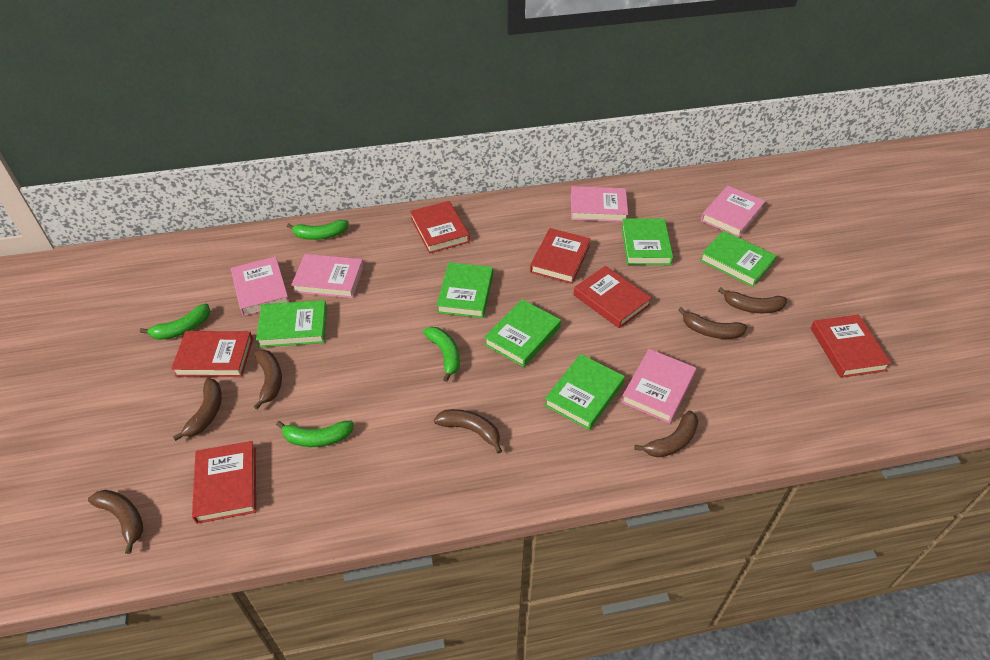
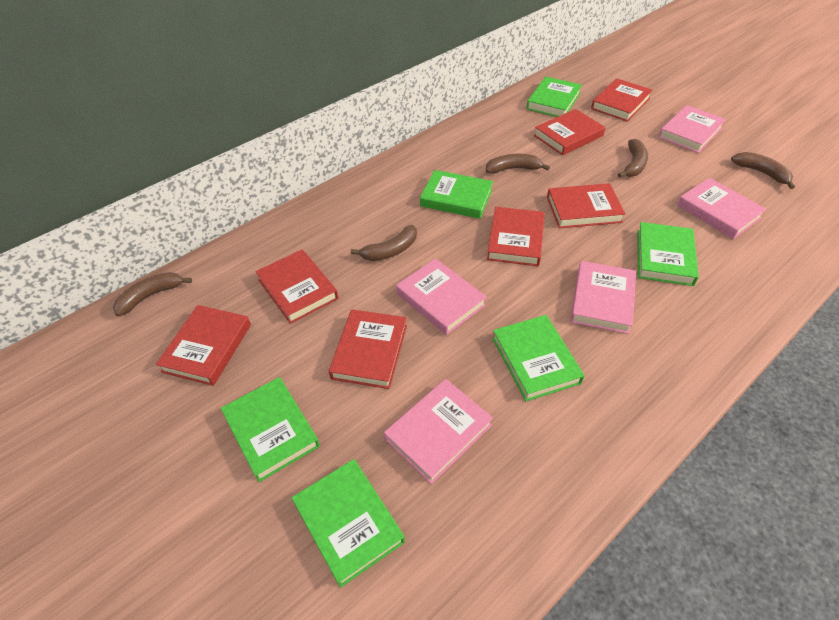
brown banana: 7 -> 5
green banana: 4 -> 0
red book: 6 -> 7

